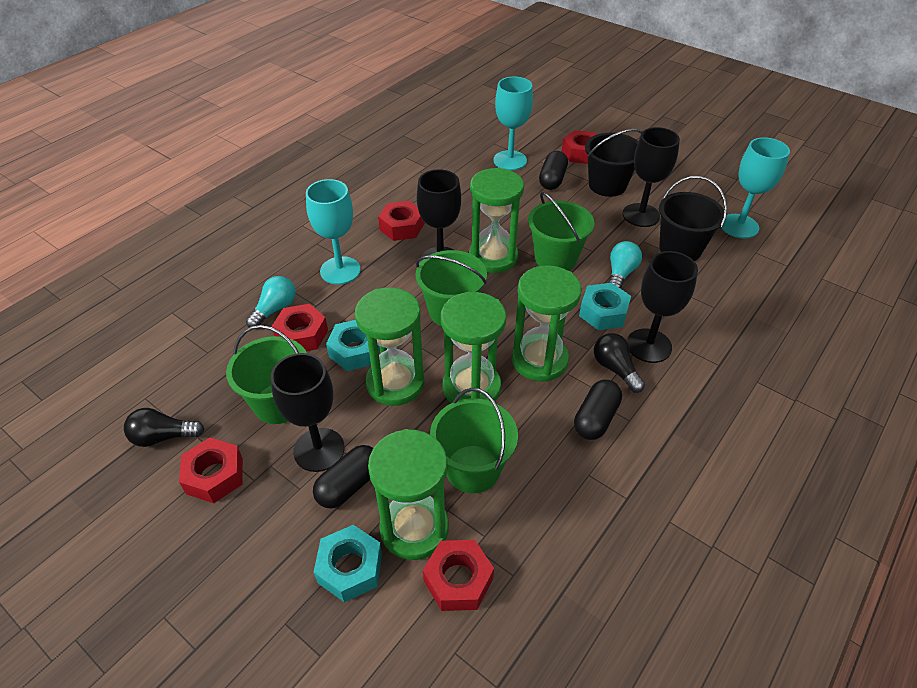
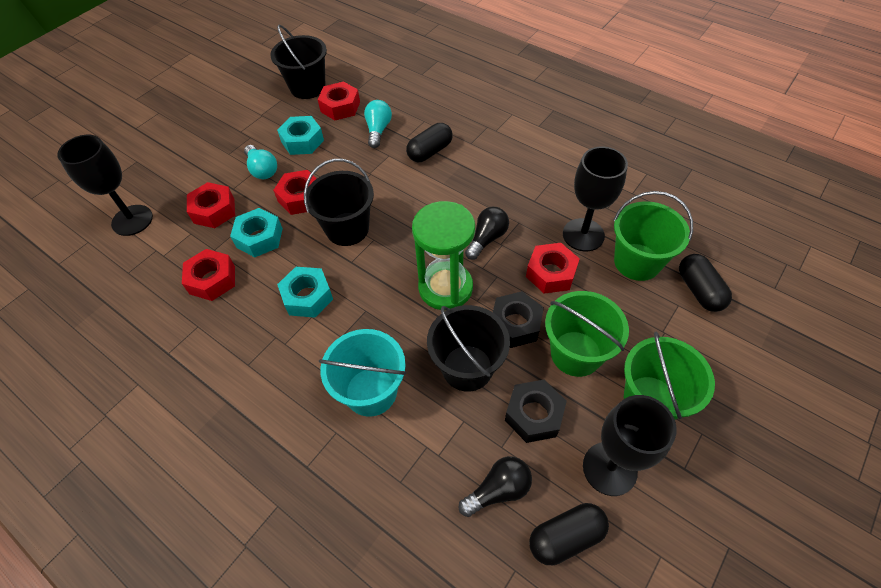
black bucket: 2 -> 3
black goblet: 4 -> 3
black nut: 0 -> 2
green bucket: 4 -> 3
green hourglass: 5 -> 1
turquoise bucket: 0 -> 1
turquoise goblet: 3 -> 0

